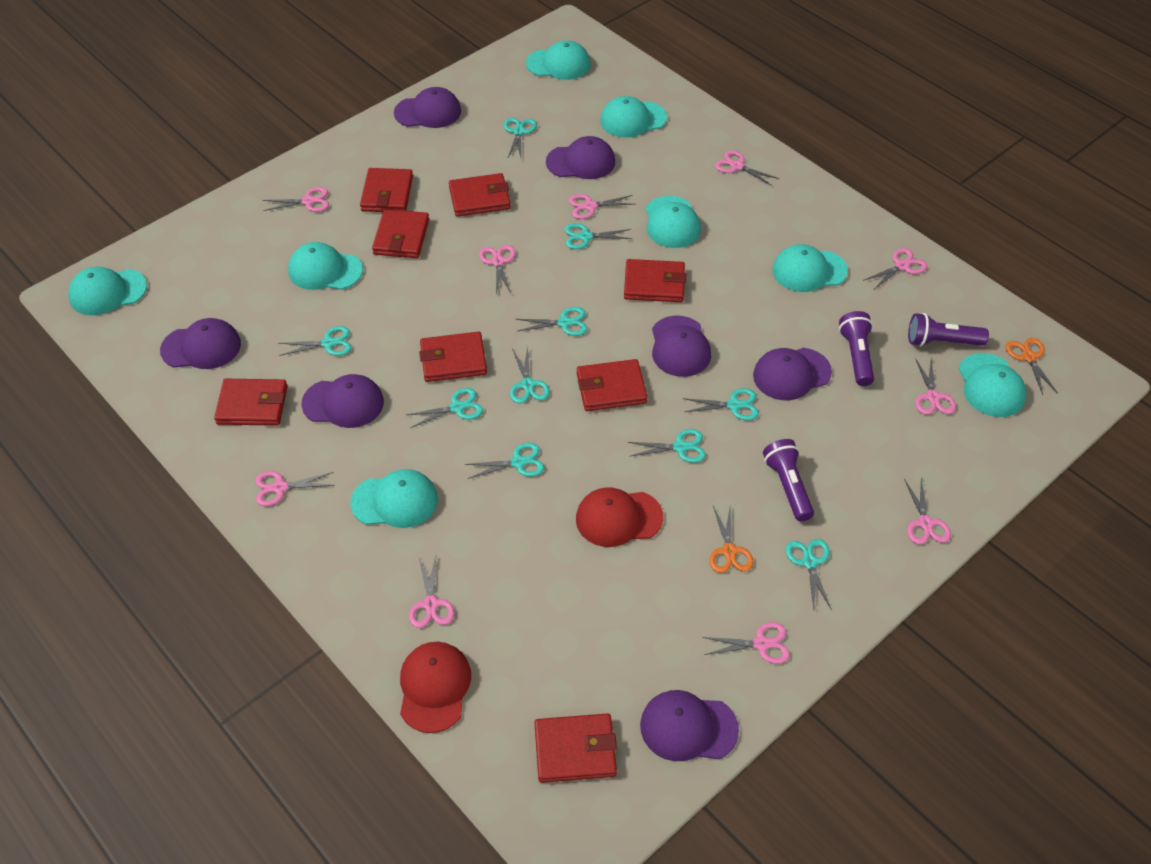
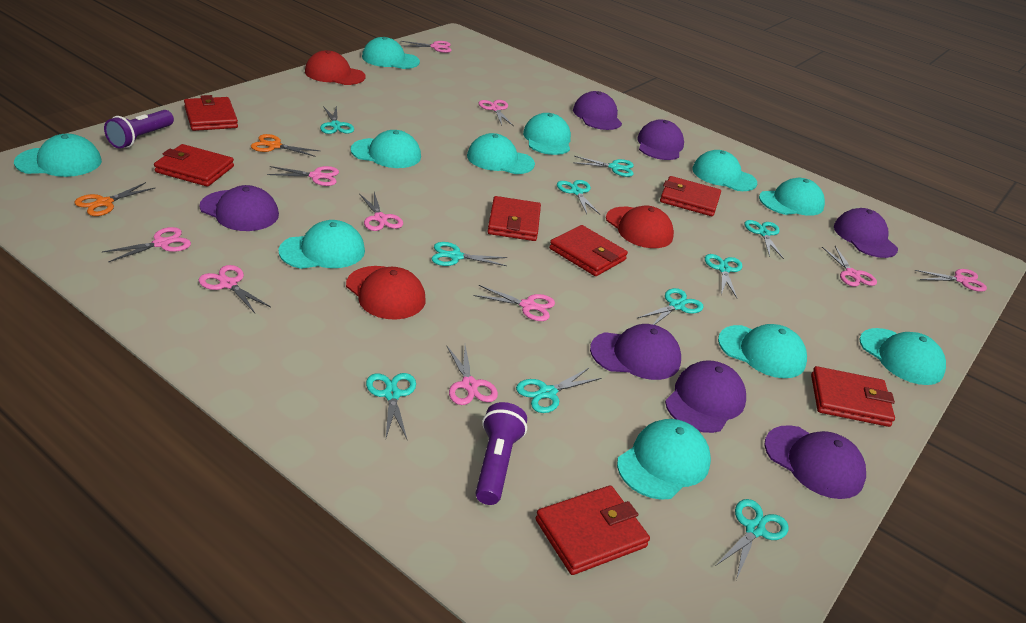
purple flashlight: 3 -> 2
red cap: 2 -> 3
red wallet: 8 -> 7
turquoise cap: 8 -> 11

